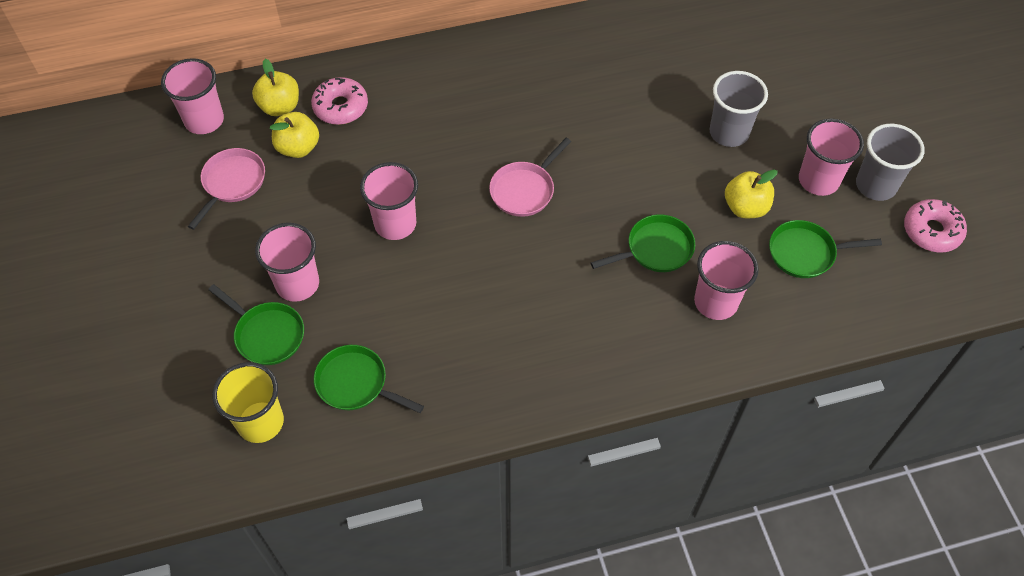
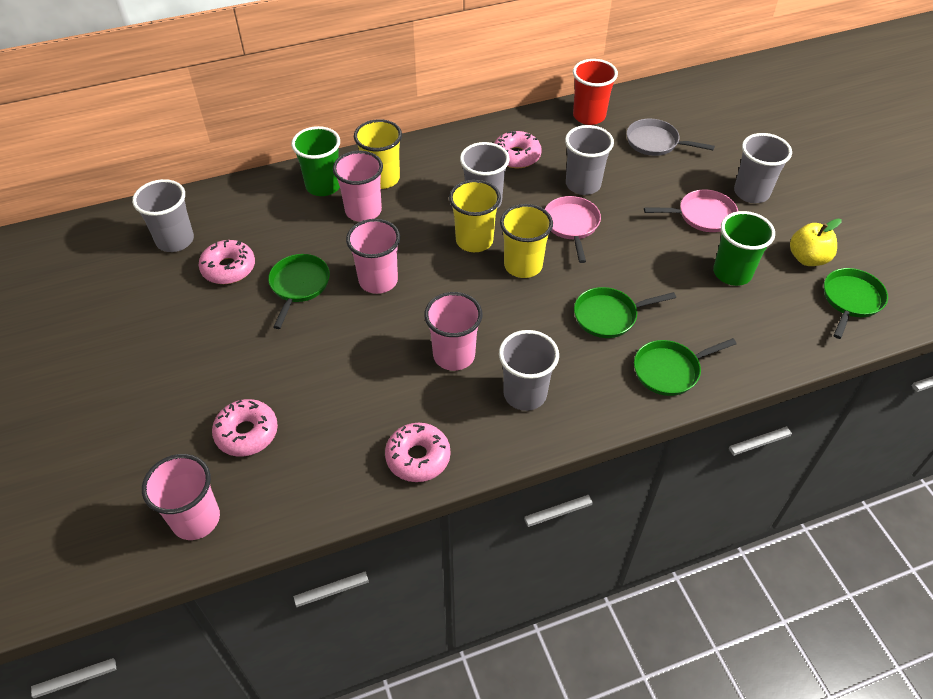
green cup: 0 -> 2
grey cup: 2 -> 5
grey pan: 0 -> 1
pink cup: 5 -> 4
pink donut: 2 -> 4
red cup: 0 -> 1
yellow apple: 3 -> 1
yellow cup: 1 -> 3

